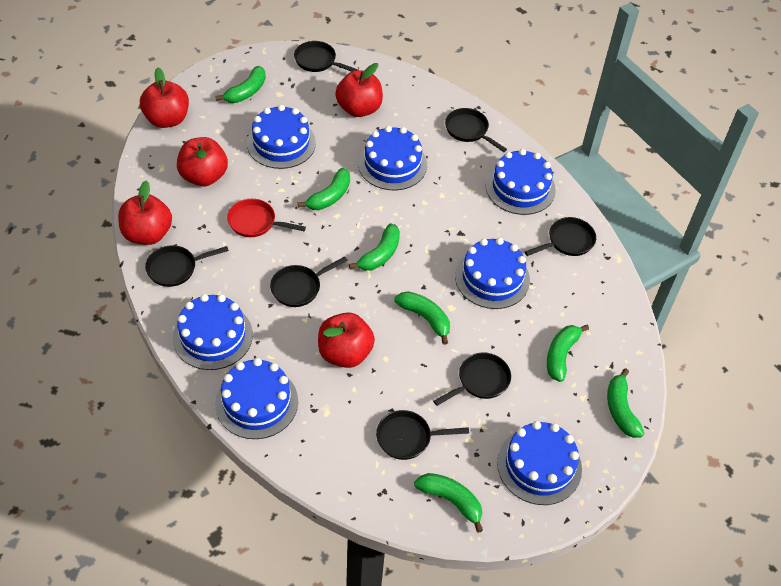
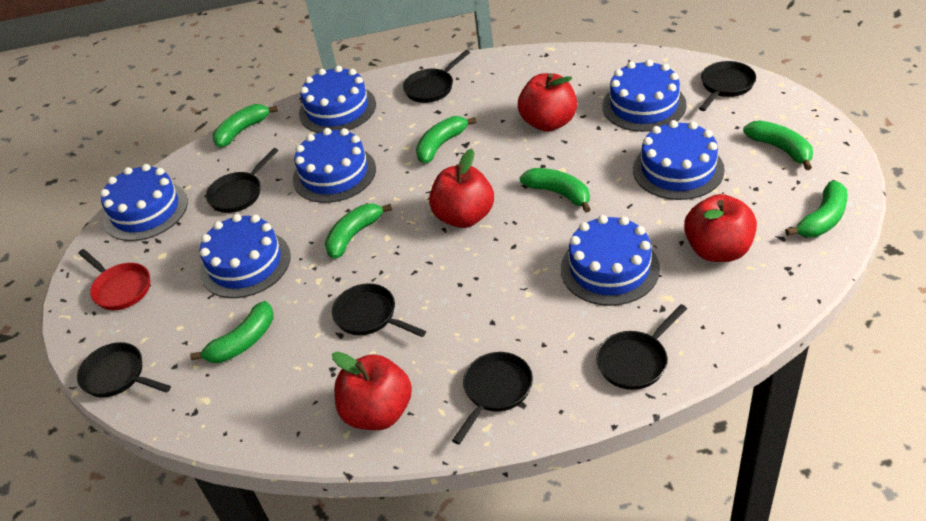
red apple: 5 -> 4

